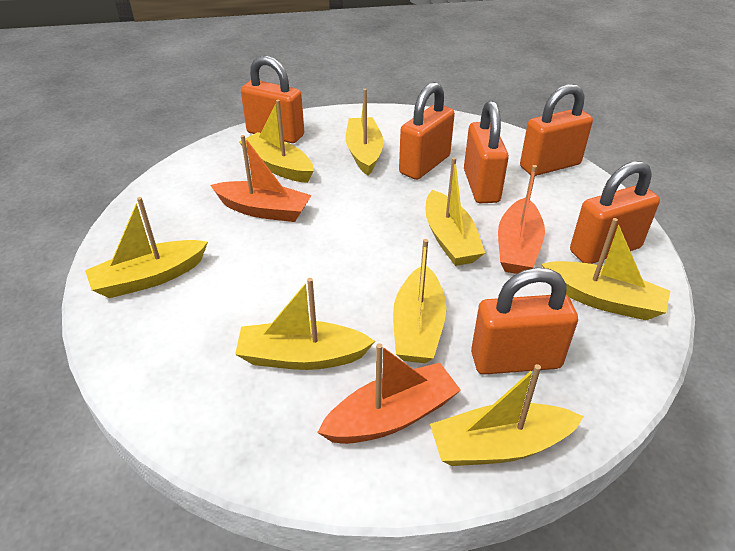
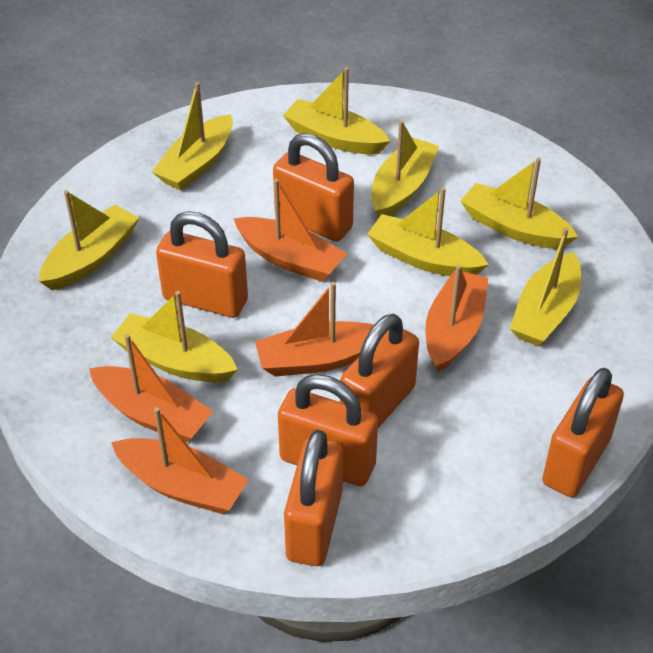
orange boat: 3 -> 5

